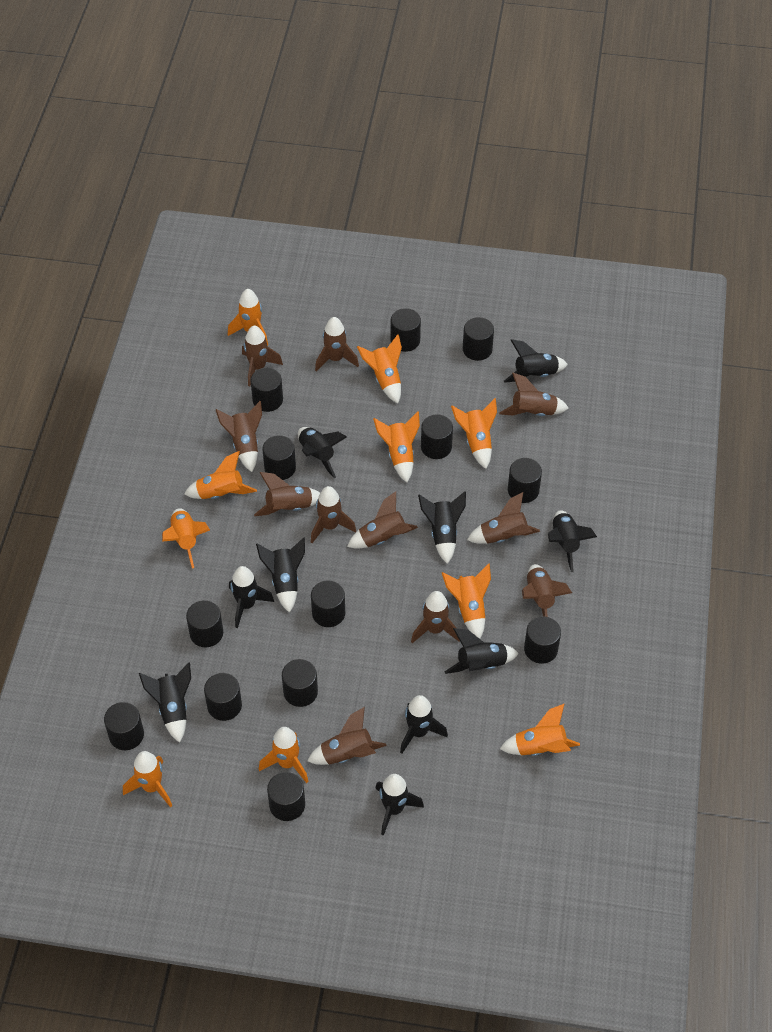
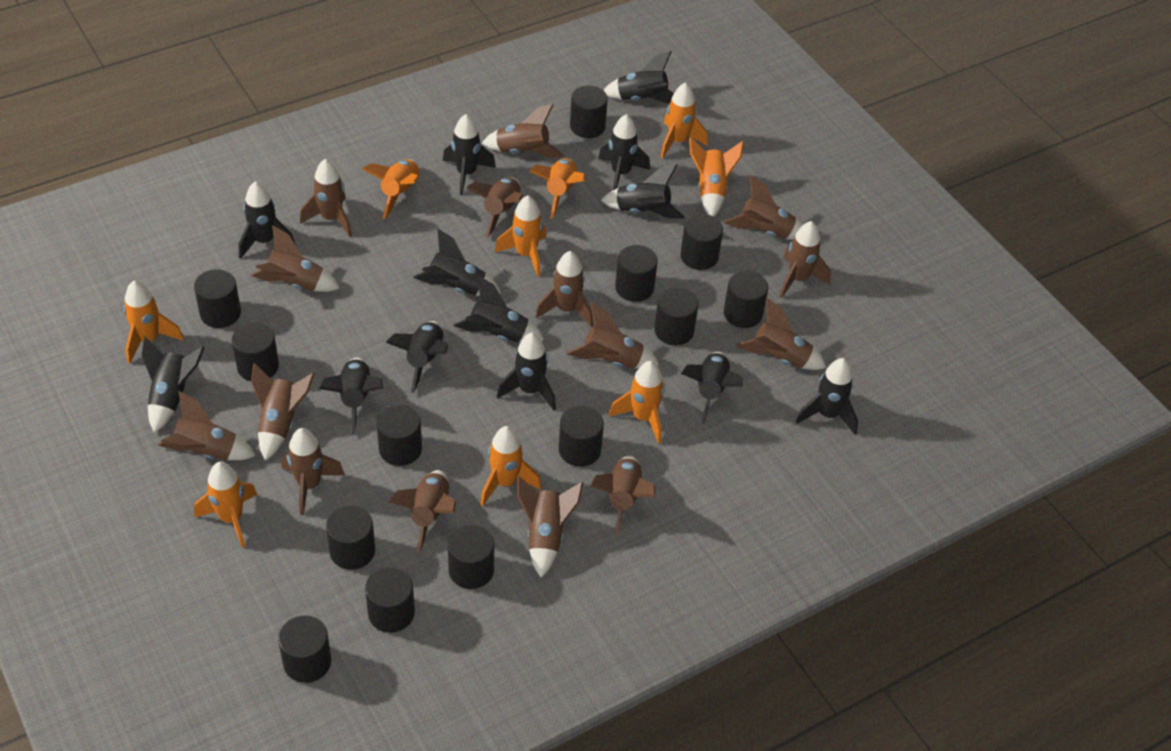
black rocket: 10 -> 13
brown rocket: 11 -> 15
orange rocket: 10 -> 9

